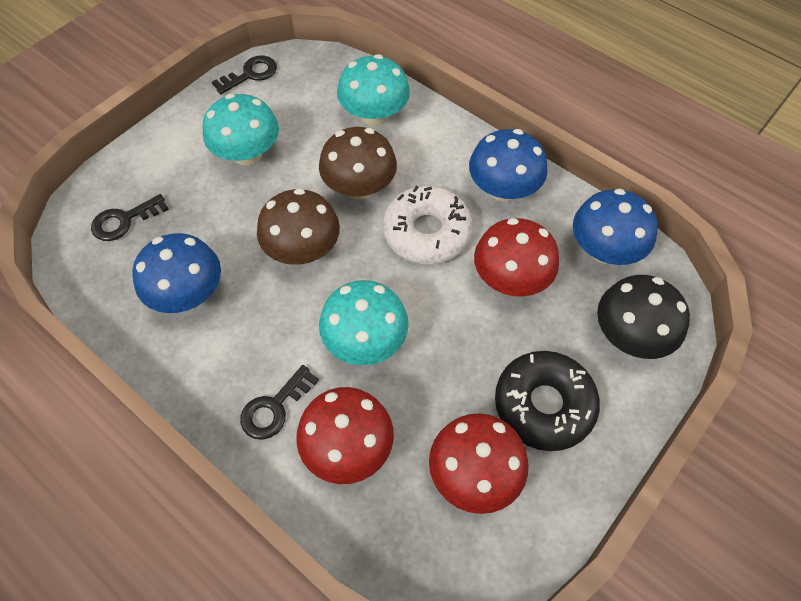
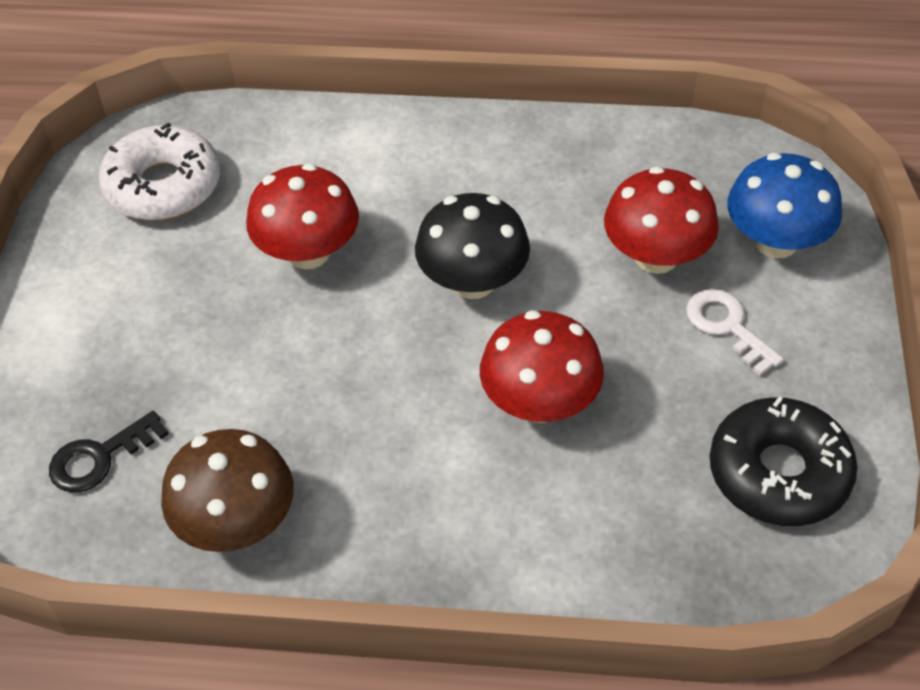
black key: 3 -> 1
blue mushroom: 3 -> 1
brown mushroom: 2 -> 1
turquoise mushroom: 3 -> 0
white key: 0 -> 1

